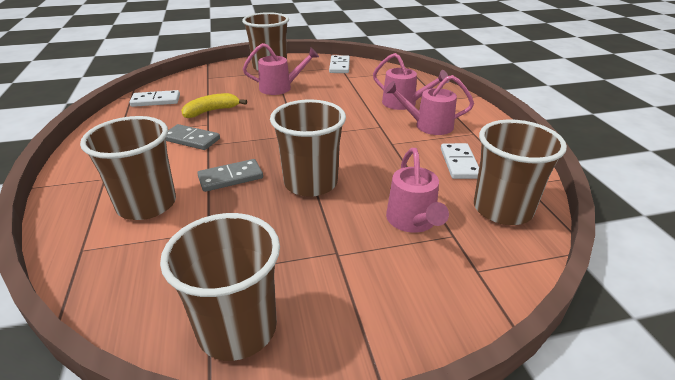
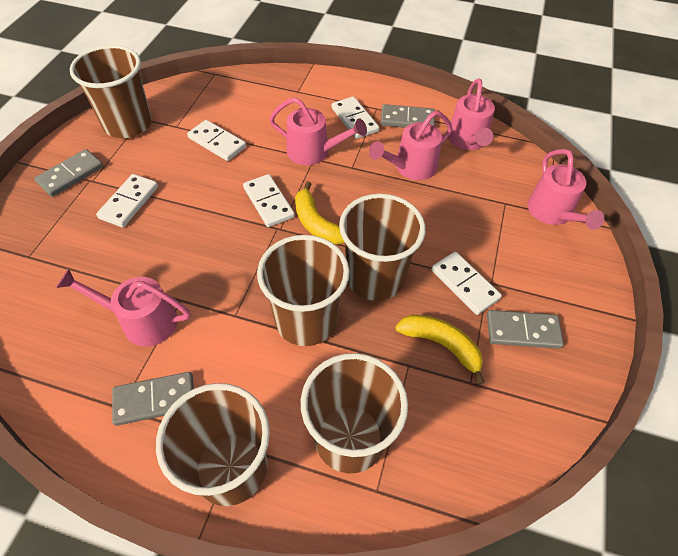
grey domino: 2 -> 4
pink watering can: 4 -> 5
white domino: 3 -> 5
yellow banana: 1 -> 2

